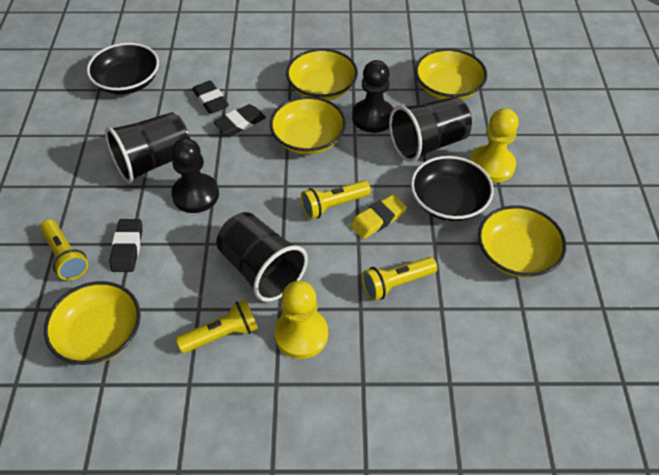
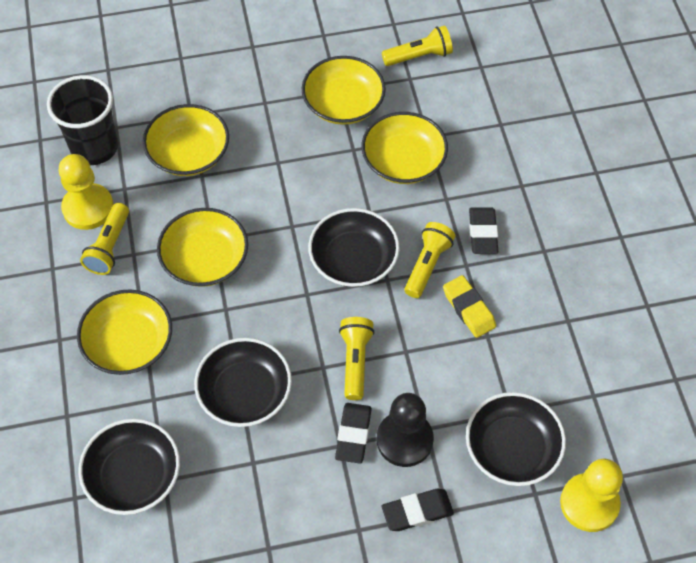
black bowl: 2 -> 4
black cup: 3 -> 1
black pawn: 2 -> 1

